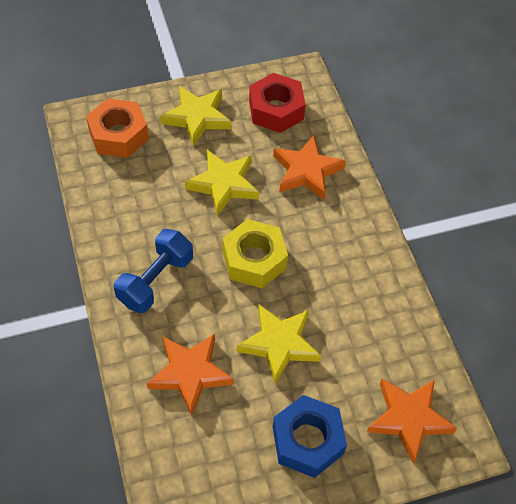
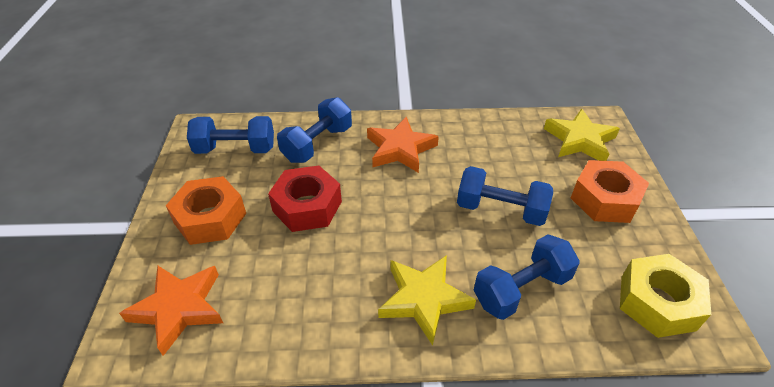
blue dumbbell: 1 -> 4
blue nut: 1 -> 0
orange nut: 1 -> 2
orange star: 3 -> 2
yellow star: 3 -> 2

